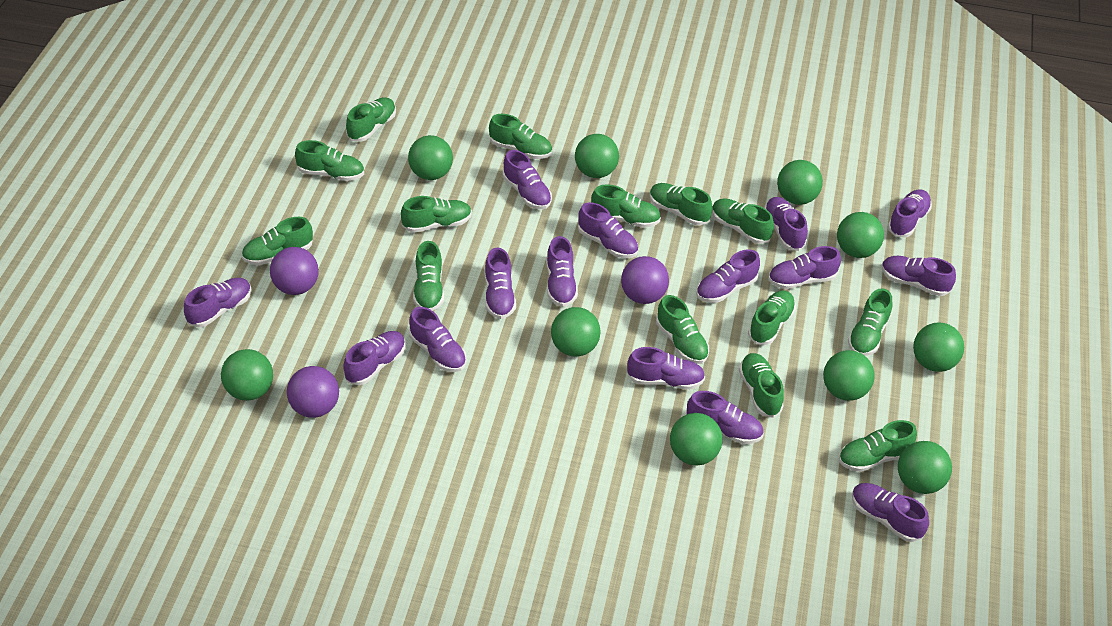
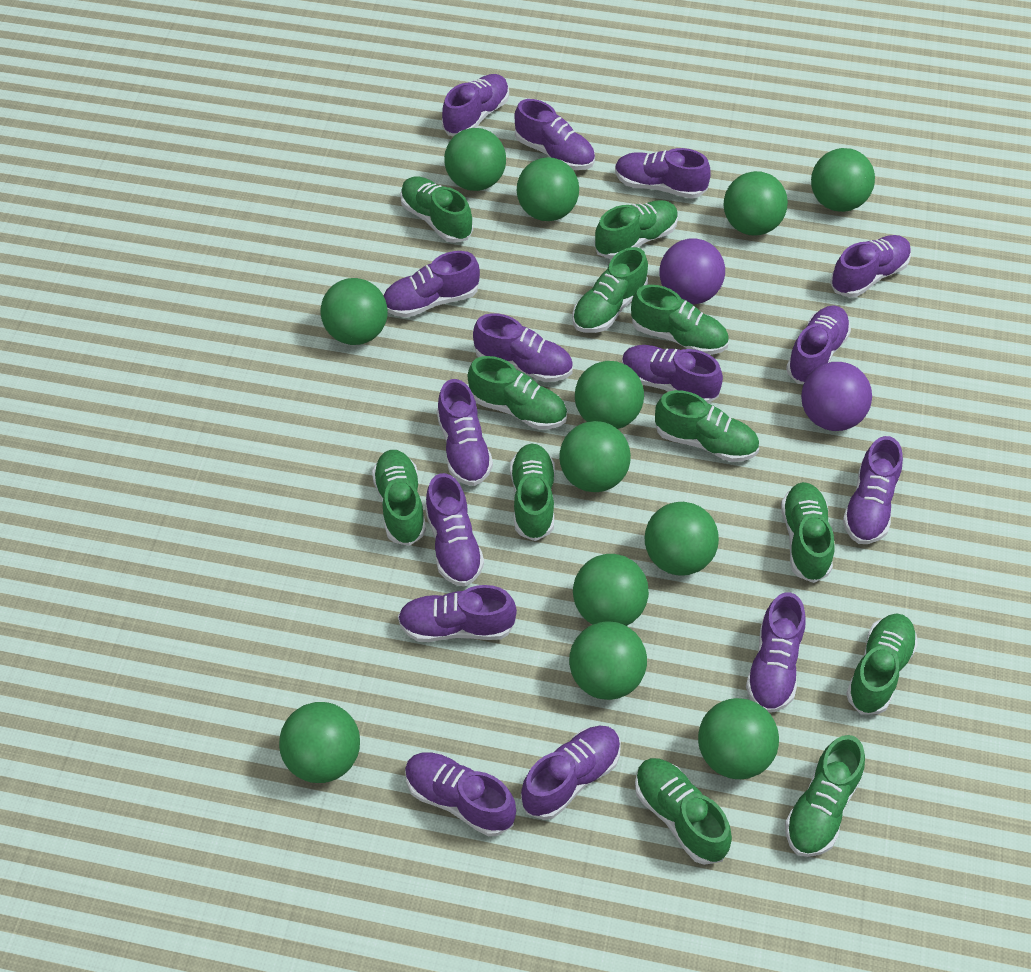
green ball: 10 -> 12
green shoe: 14 -> 12
purple ball: 3 -> 2

